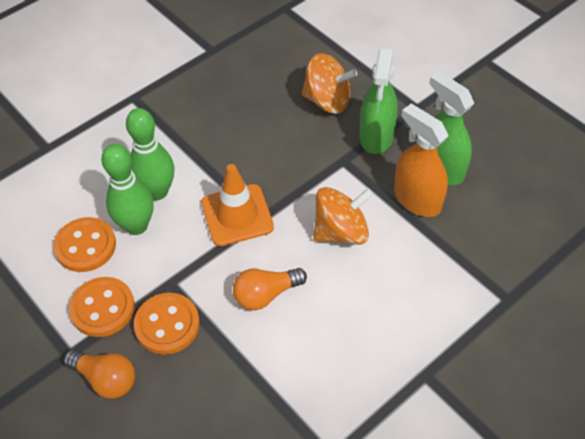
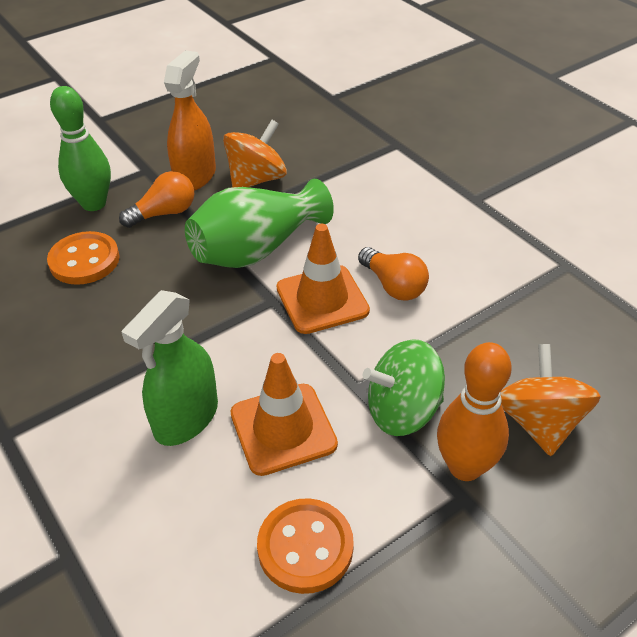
green bowling pin: 2 -> 1
green spinning top: 0 -> 1
green spray bottle: 2 -> 1
green vase: 0 -> 1
orange bowling pin: 0 -> 1
orange button: 3 -> 2
orange traffic cone: 1 -> 2

